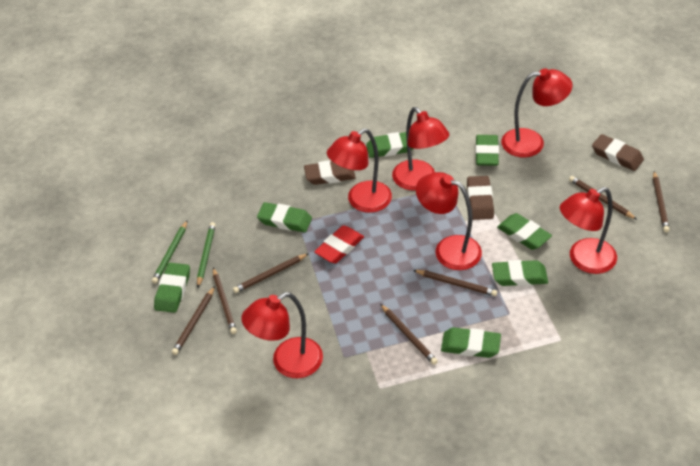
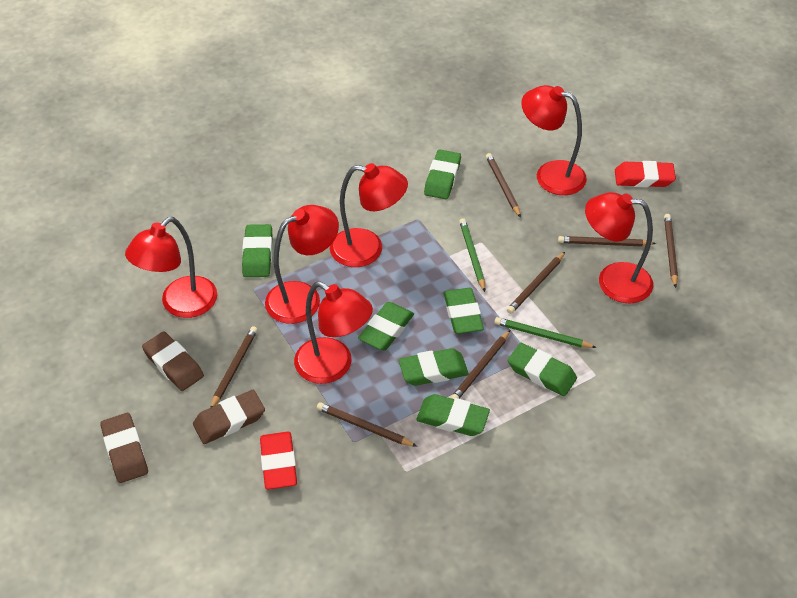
red eraser: 1 -> 2

